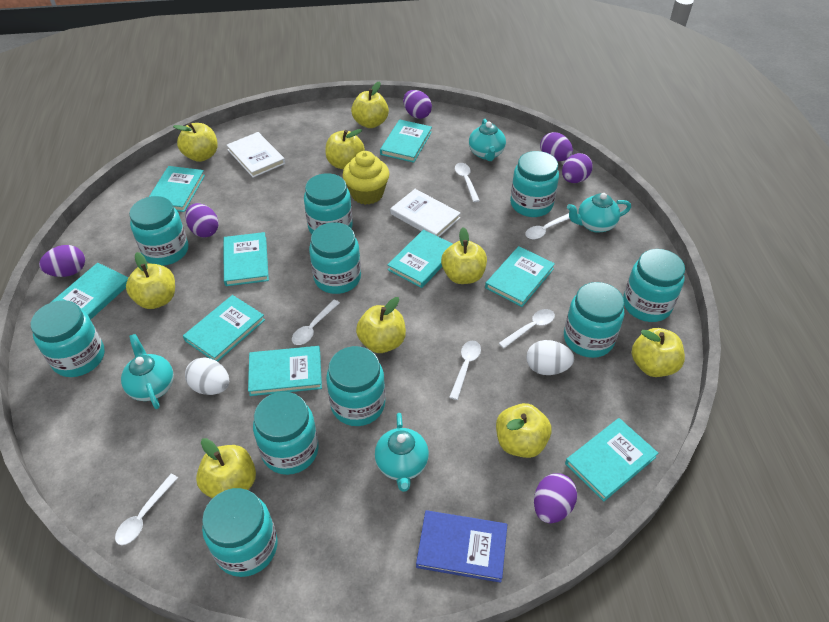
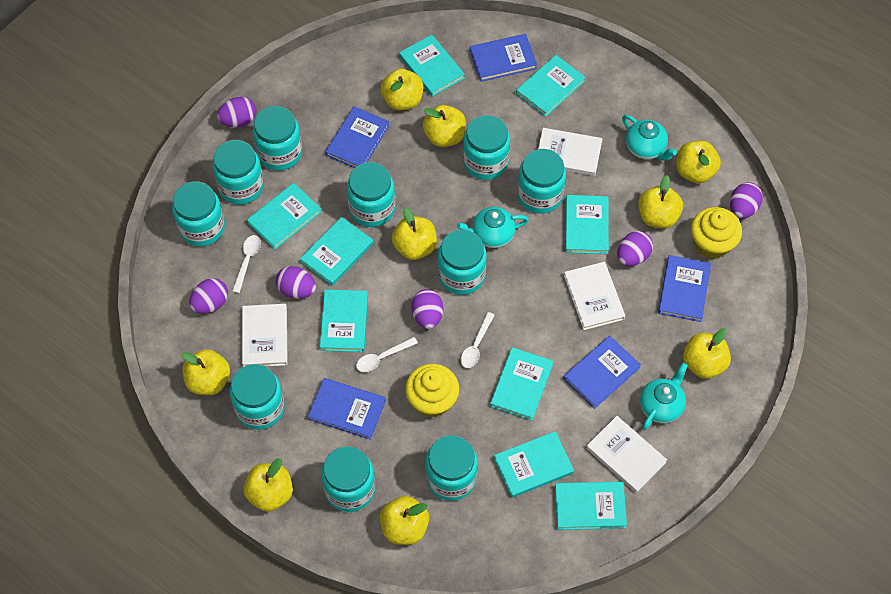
blue book: 1 -> 5
turquoise teapot: 4 -> 3
white book: 2 -> 4
white egg: 2 -> 0
white spoon: 6 -> 3
yellow cupcake: 1 -> 2

